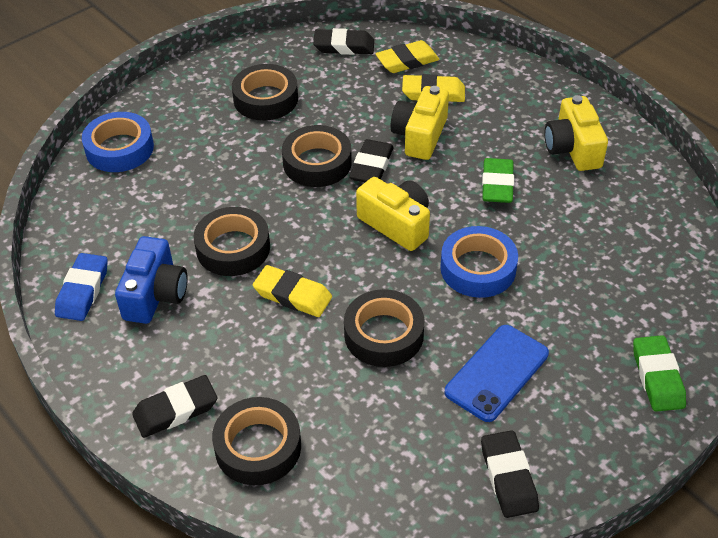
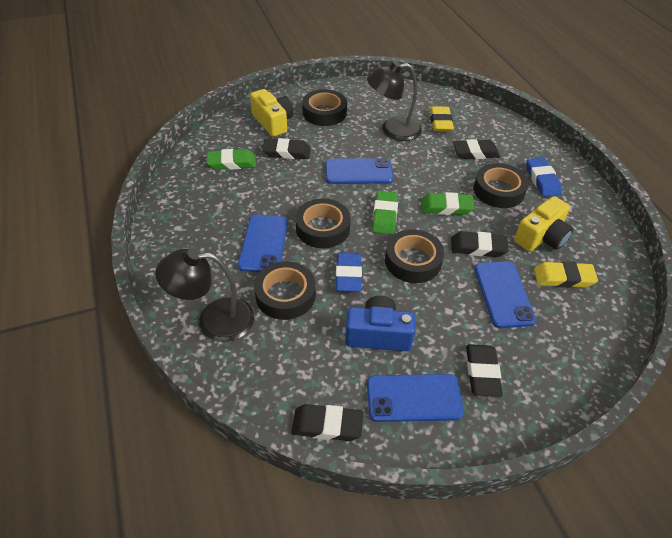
black eraser: 4 -> 5
black lamp: 0 -> 2
blue eraser: 1 -> 2
blue phone: 1 -> 4
blue tape: 2 -> 0
green eraser: 2 -> 3
yellow camera: 3 -> 2
yellow eraser: 3 -> 2

